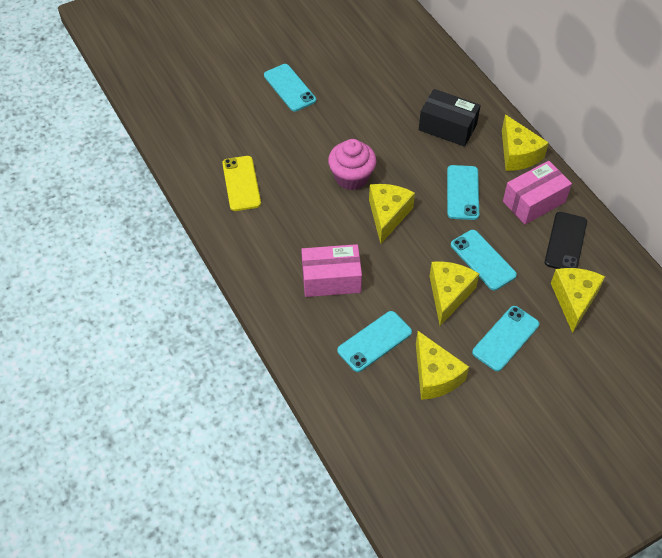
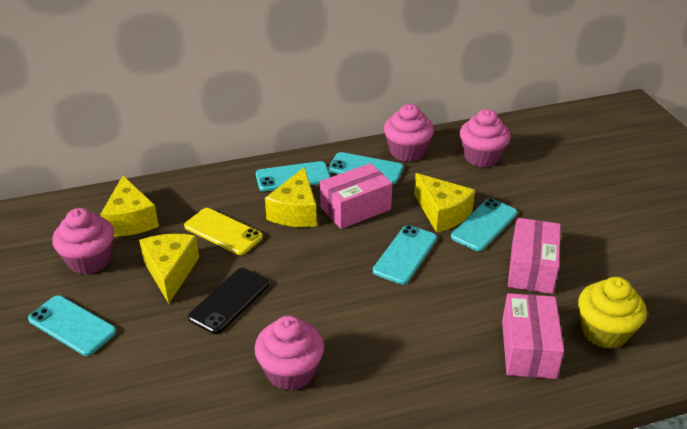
black box: 1 -> 0
pink box: 2 -> 3
pink cupcake: 1 -> 4
yellow cheese: 5 -> 4
yellow cupcake: 0 -> 1

